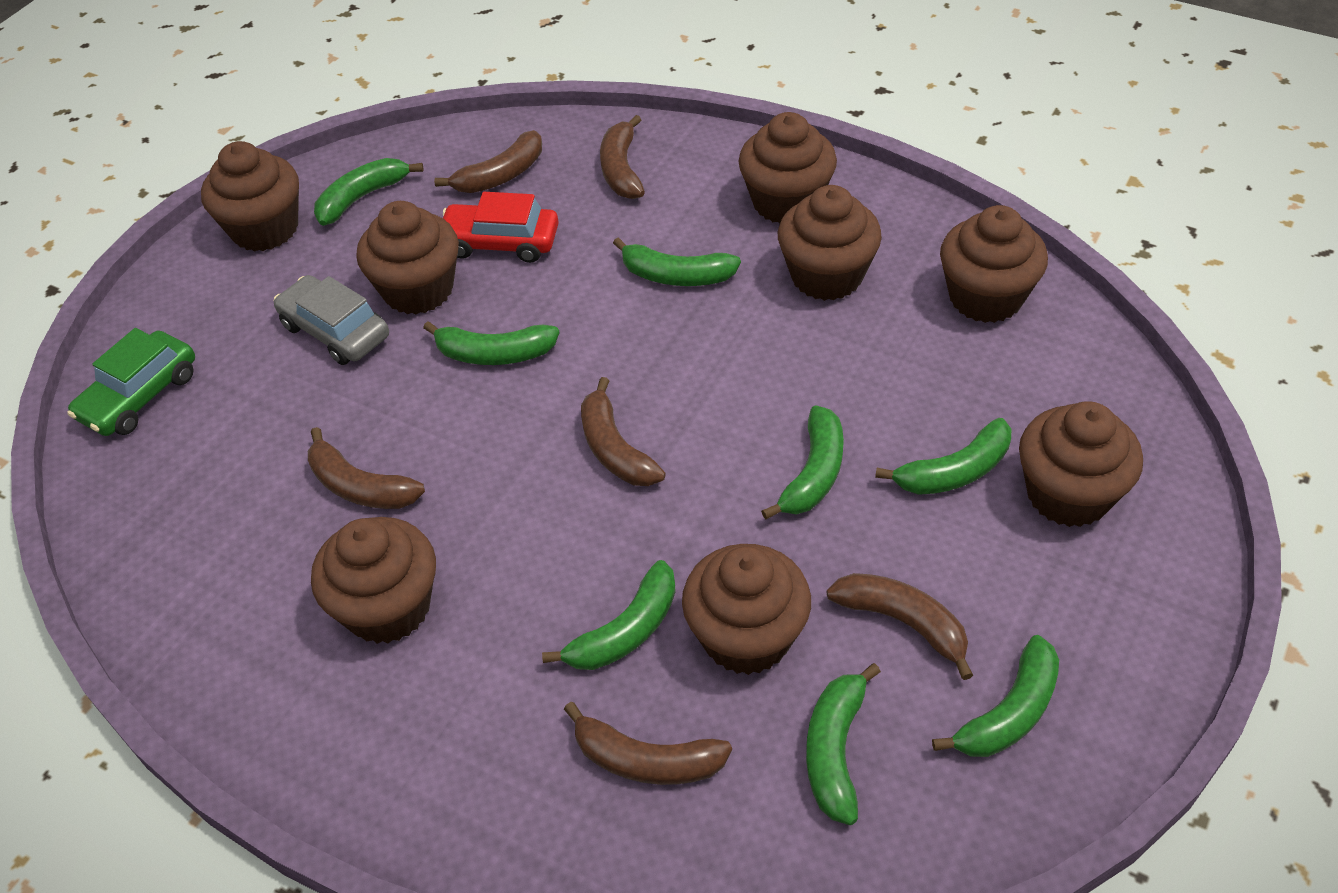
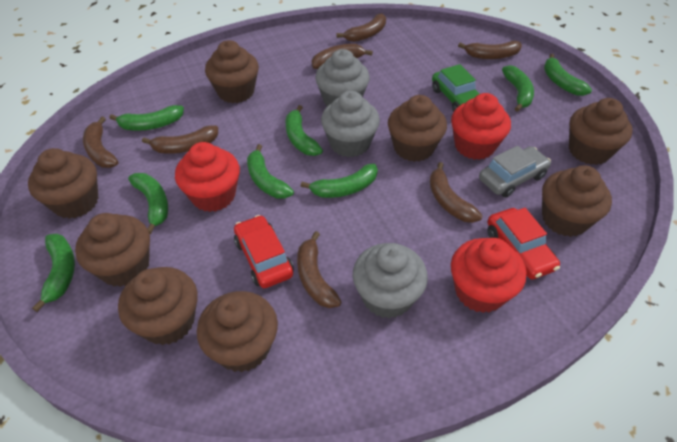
brown banana: 6 -> 7
grey cupcake: 0 -> 3
red car: 1 -> 2
red cupcake: 0 -> 3

